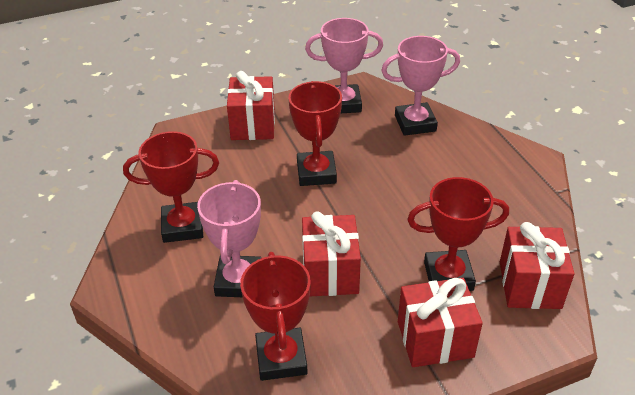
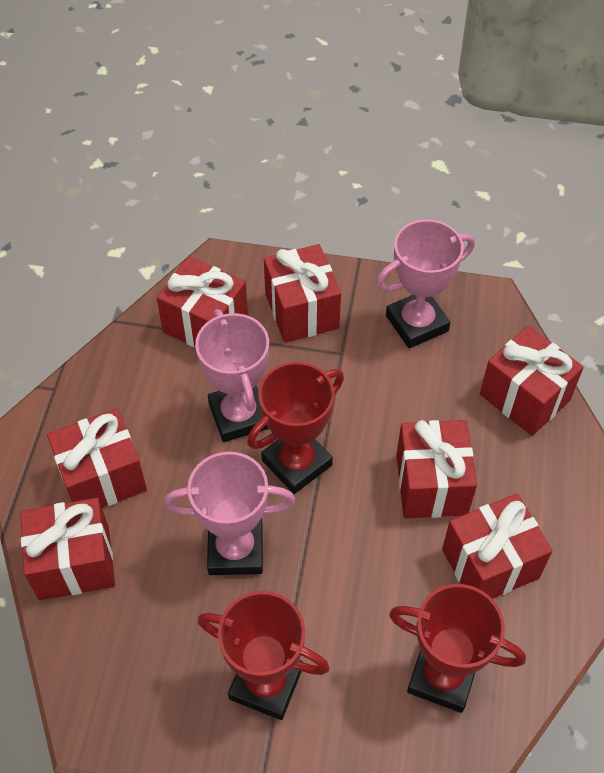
red gift: 4 -> 7
red trophy: 4 -> 3

